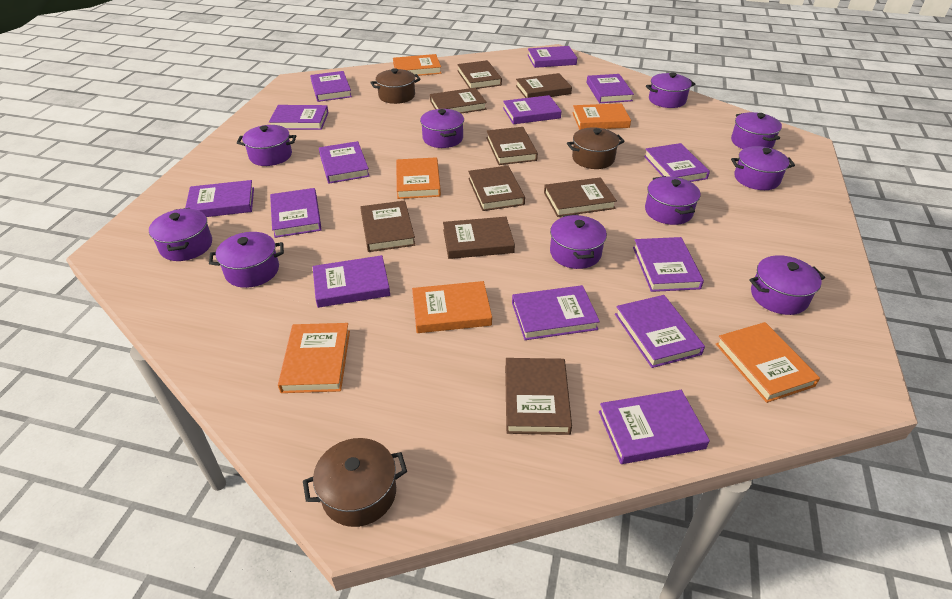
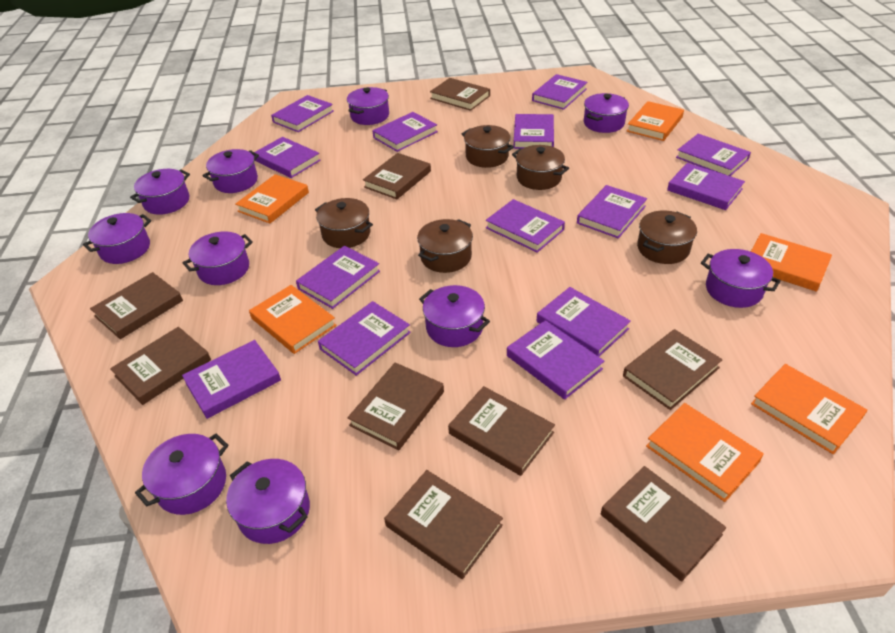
brown pot: 3 -> 5

